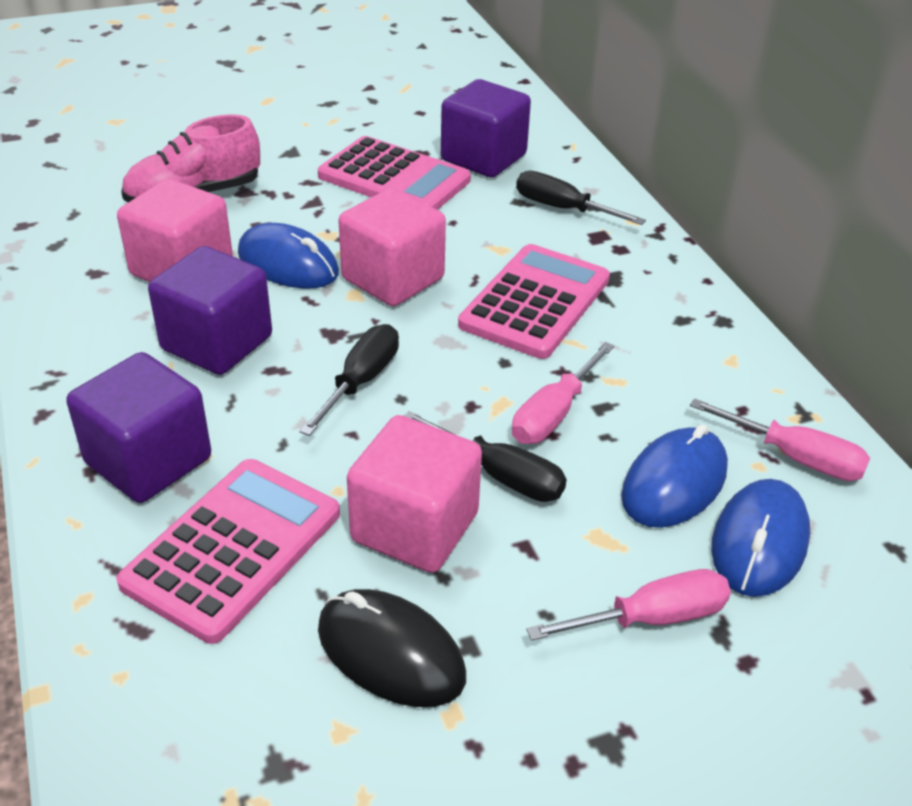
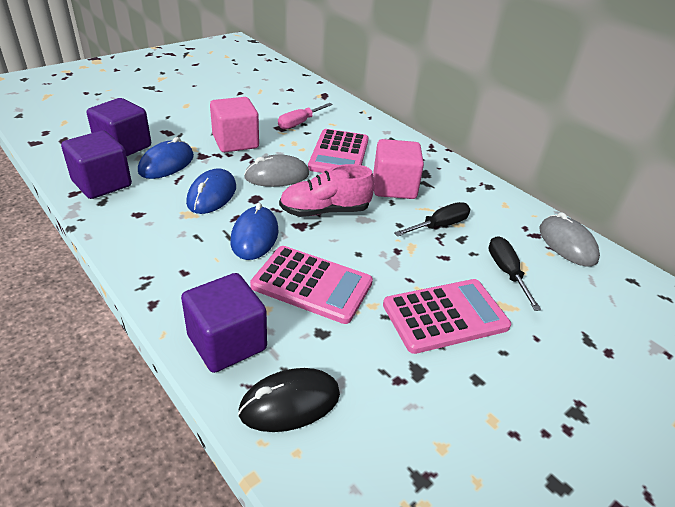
black screwdriver: 3 -> 2
grey mouse: 0 -> 2
pink cube: 3 -> 2
pink screwdriver: 3 -> 1

